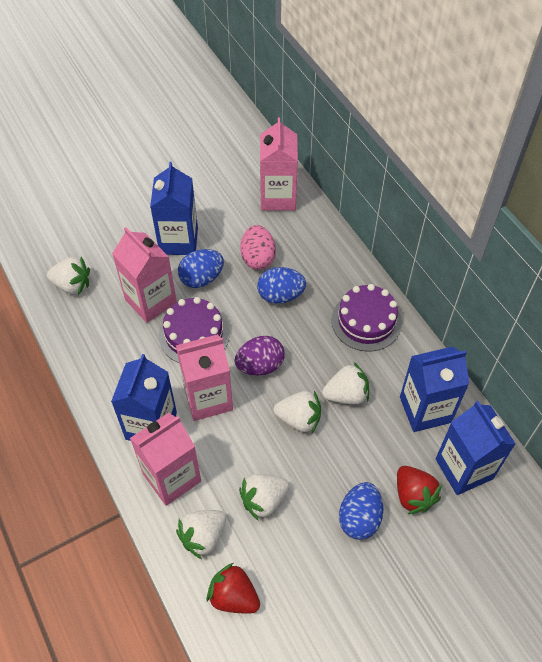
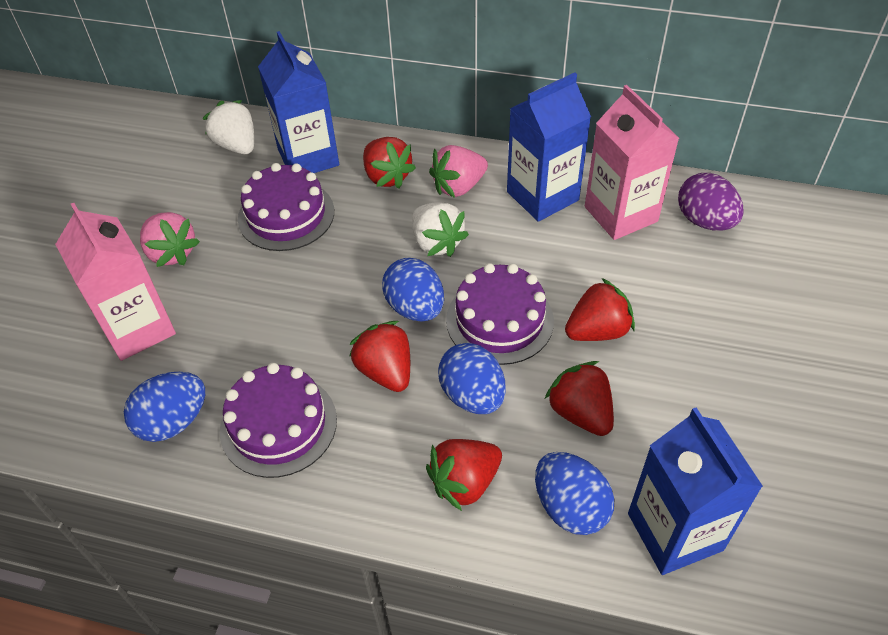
blue carton: 4 -> 3
blue egg: 3 -> 4
pink carton: 4 -> 2
pink egg: 1 -> 0
pink strawberry: 0 -> 2
purple cake: 2 -> 3
red strawberry: 2 -> 5
white strawberry: 5 -> 2

